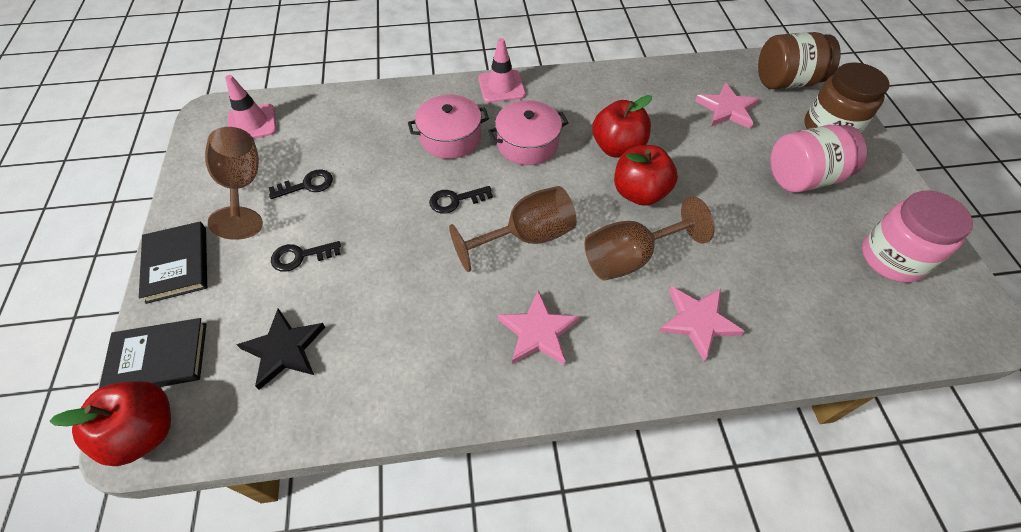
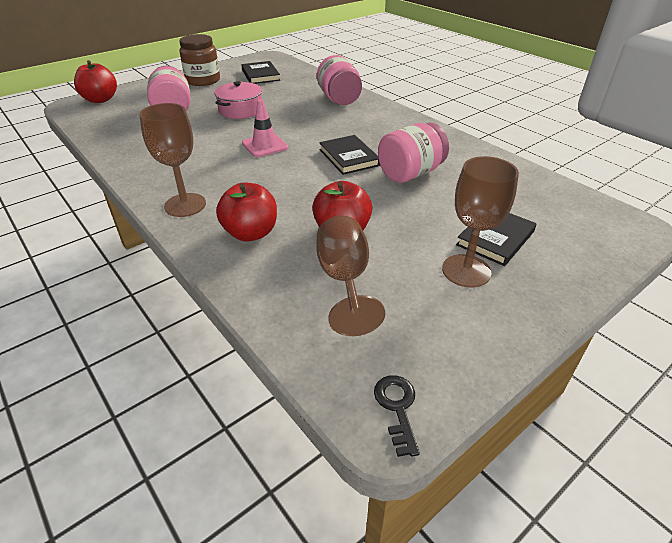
black book: 2 -> 3
black key: 3 -> 1
black star: 1 -> 0
brown jar: 2 -> 1
pink jar: 2 -> 3
pink pot: 2 -> 1
pink star: 3 -> 0
pink traffic cone: 2 -> 1

